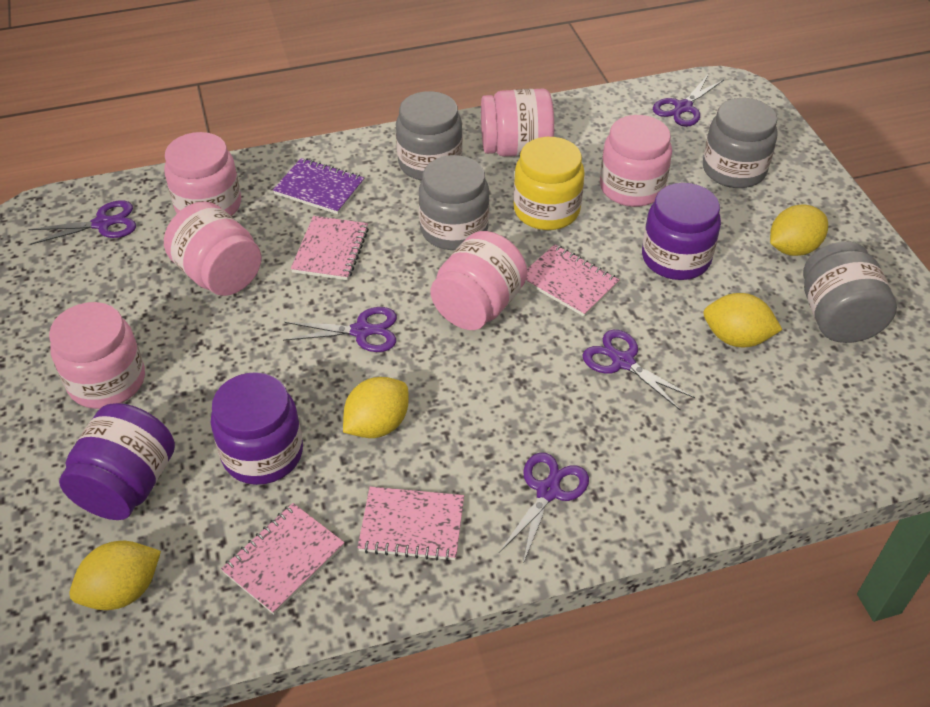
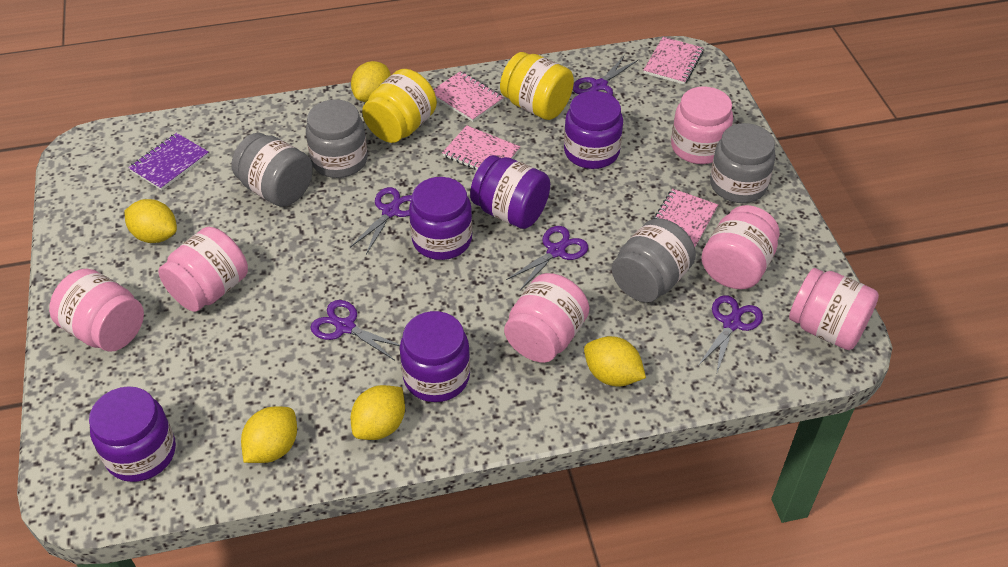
purple jar: 3 -> 5
yellow jar: 1 -> 2
yellow lemon: 4 -> 5

